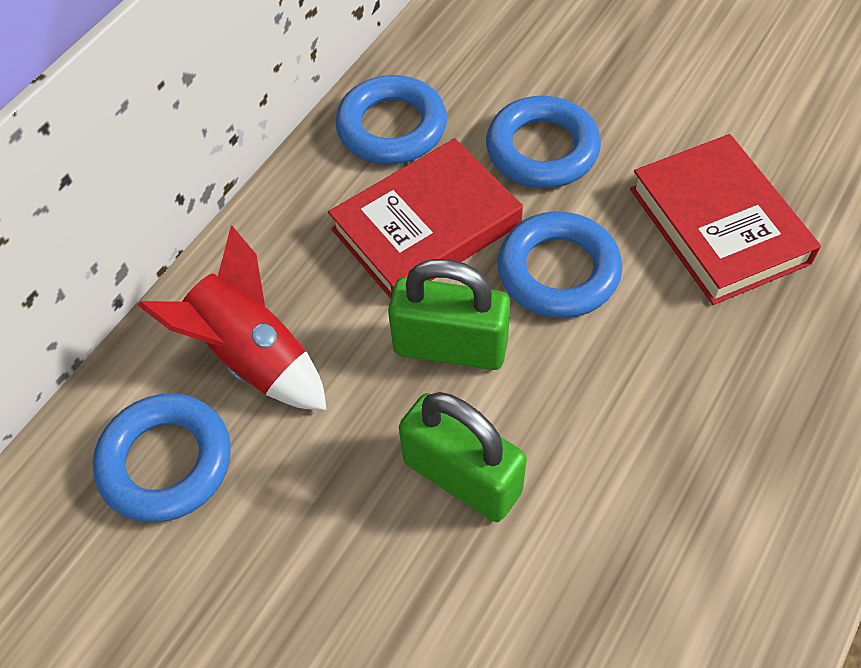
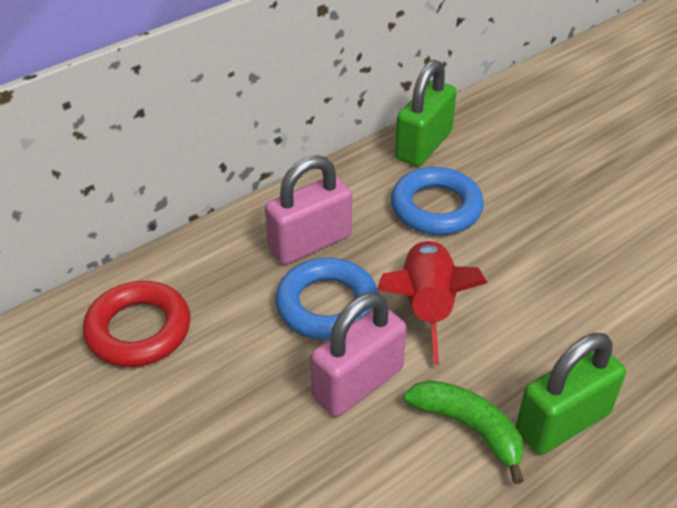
blue ring: 4 -> 2
green banana: 0 -> 1
pink padlock: 0 -> 2
red book: 2 -> 0
red ring: 0 -> 1

